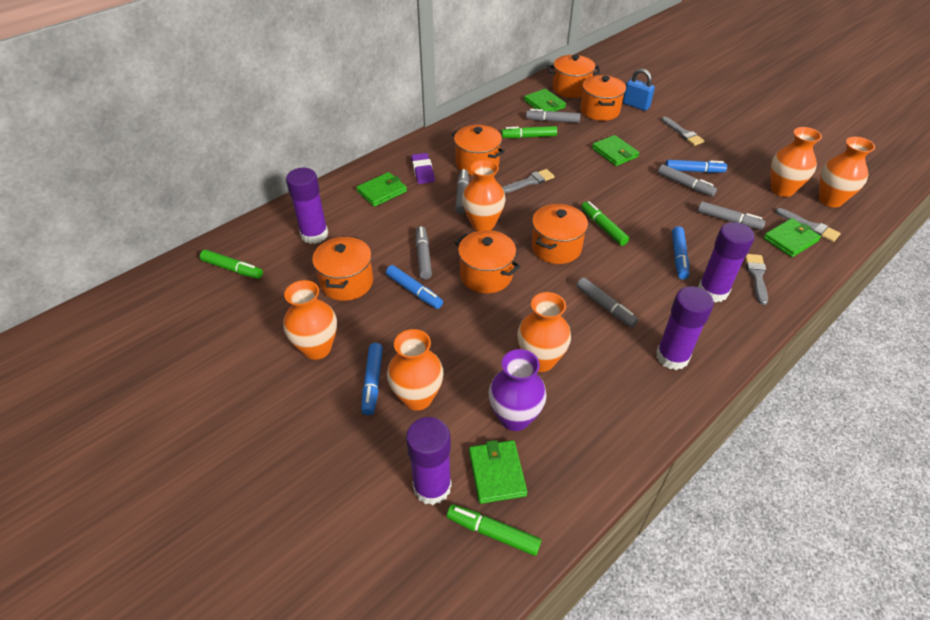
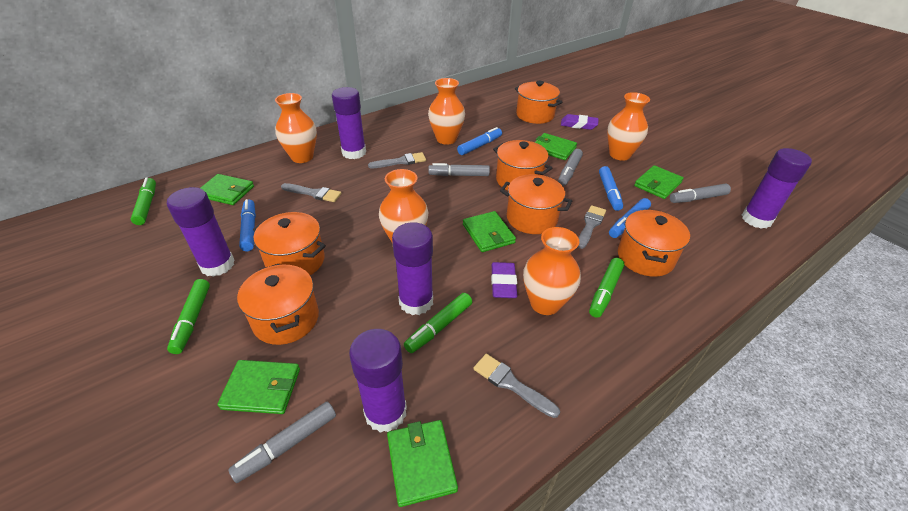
blue padlock: 1 -> 0
green wallet: 5 -> 6
grey marker: 6 -> 4
orange vase: 6 -> 5
purple eraser: 1 -> 2
purple glue stick: 4 -> 5
purple vase: 1 -> 0

